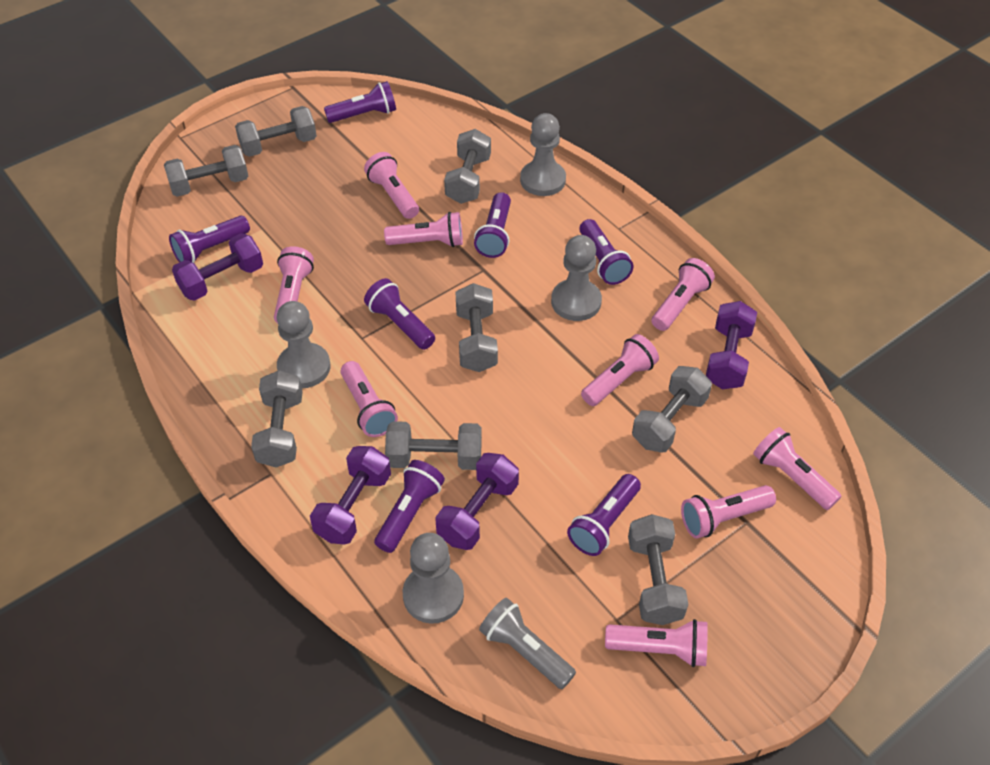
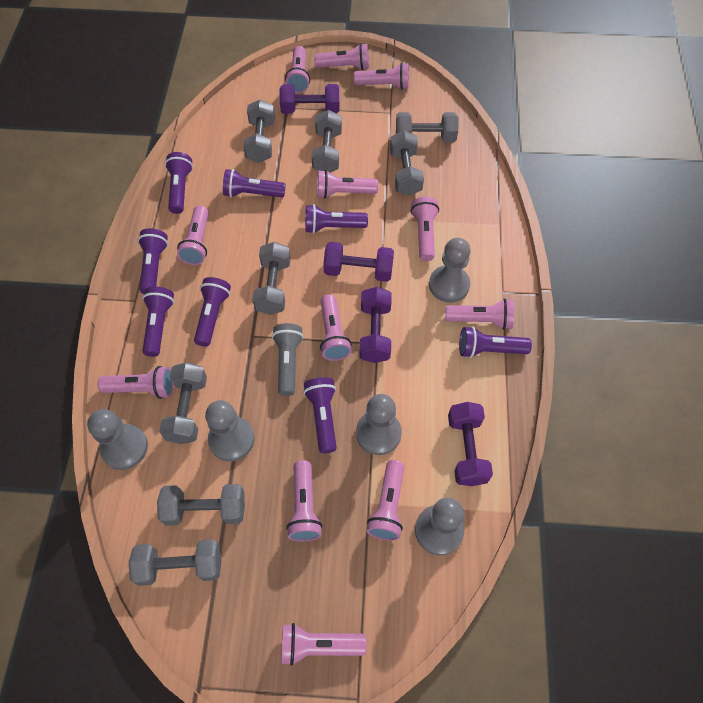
grey pawn: 4 -> 5
pink flashlight: 9 -> 12
purple flashlight: 7 -> 8

